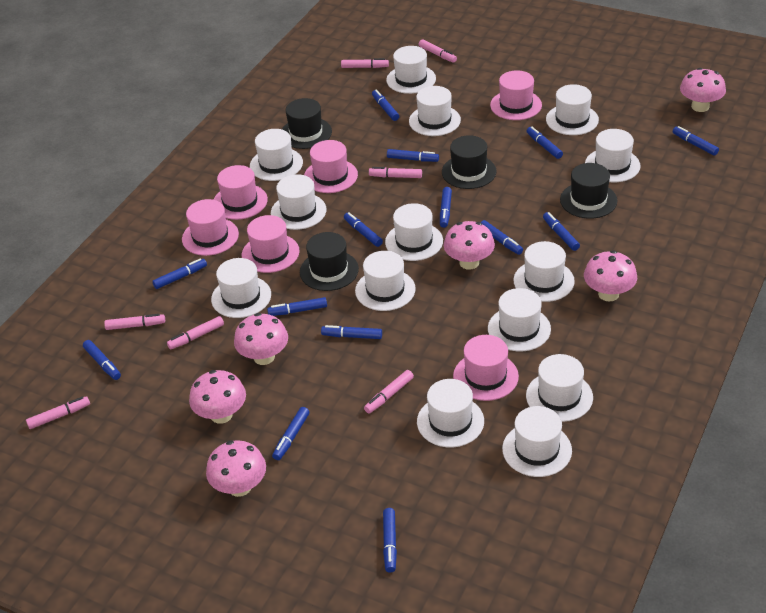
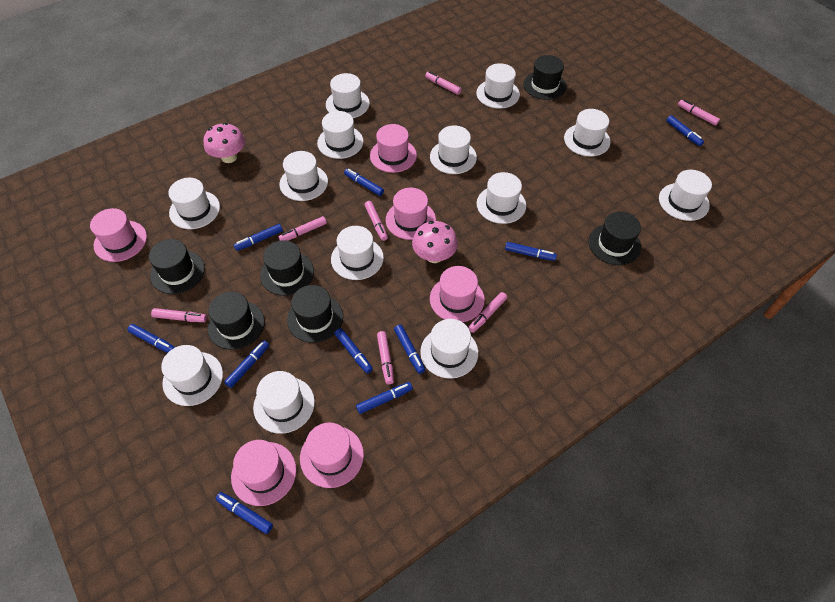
black hat: 4 -> 6
blue marker: 14 -> 10
pink mushroom: 6 -> 2
white hat: 14 -> 13

